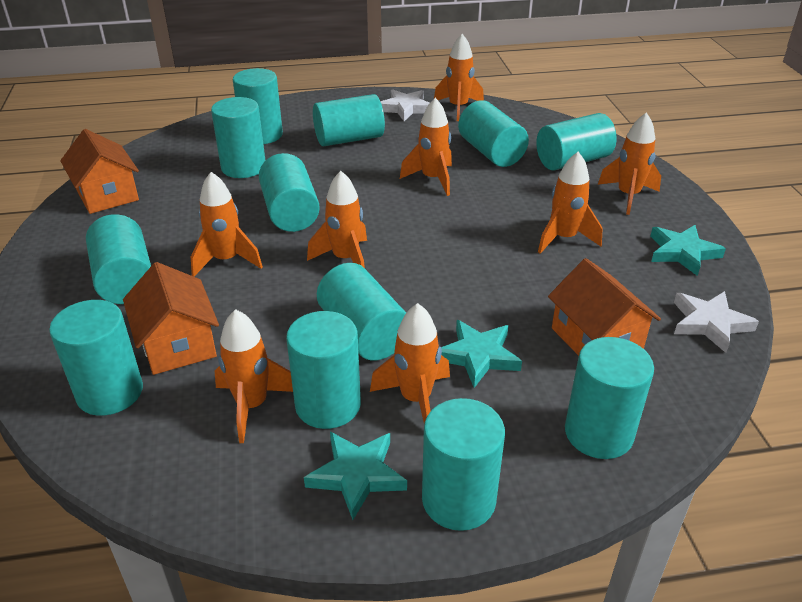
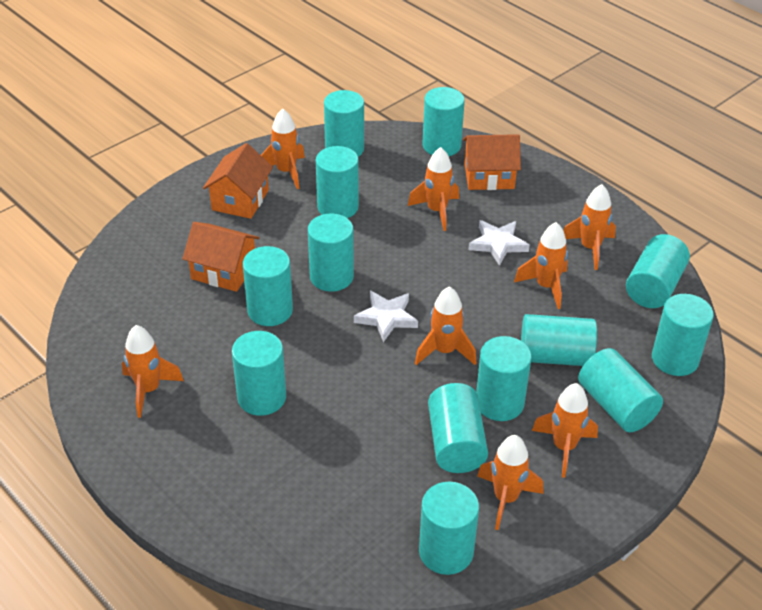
turquoise cylinder: 12 -> 13
turquoise star: 3 -> 0

